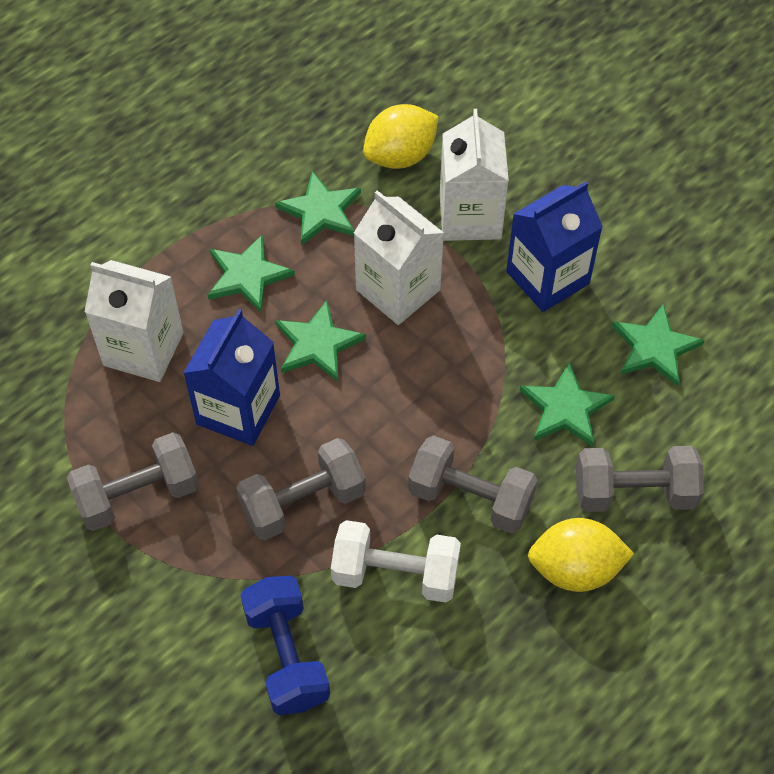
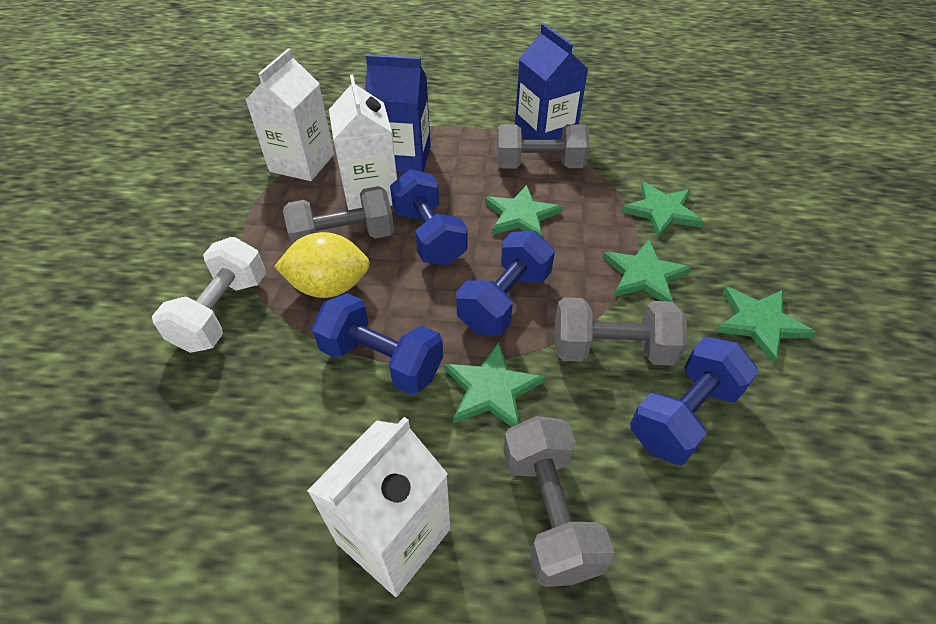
blue dumbbell: 1 -> 4
yellow lemon: 2 -> 1

